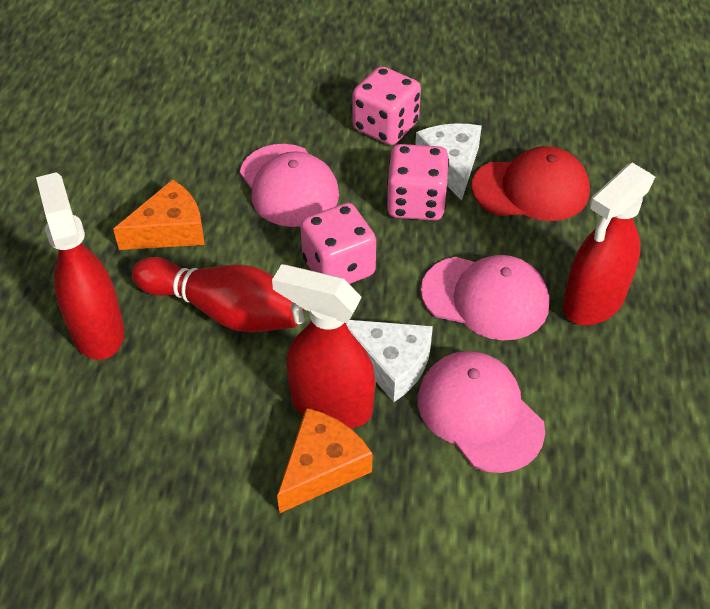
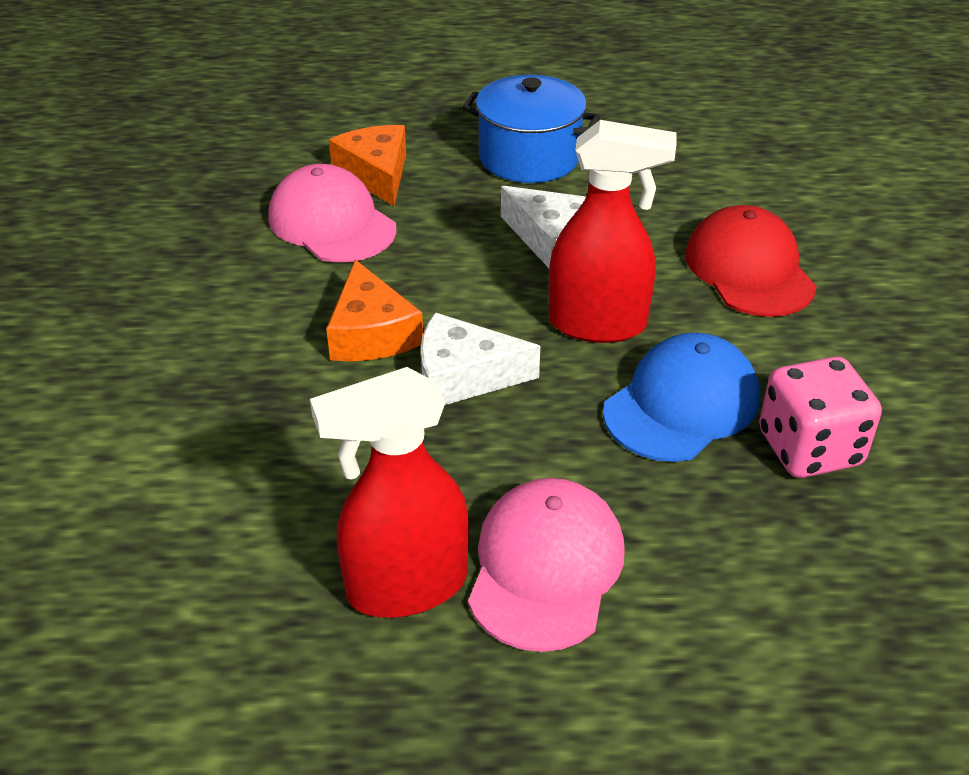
blue cap: 0 -> 1
blue pot: 0 -> 1
pink cap: 3 -> 2
pink dice: 3 -> 1
red bowling pin: 1 -> 0
red spray bottle: 3 -> 2

